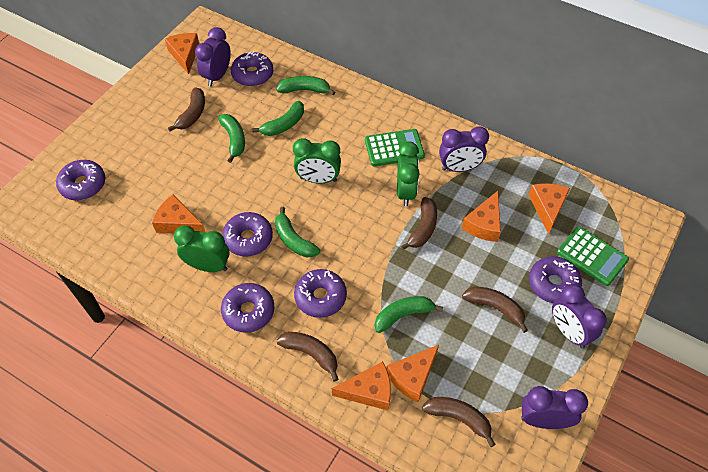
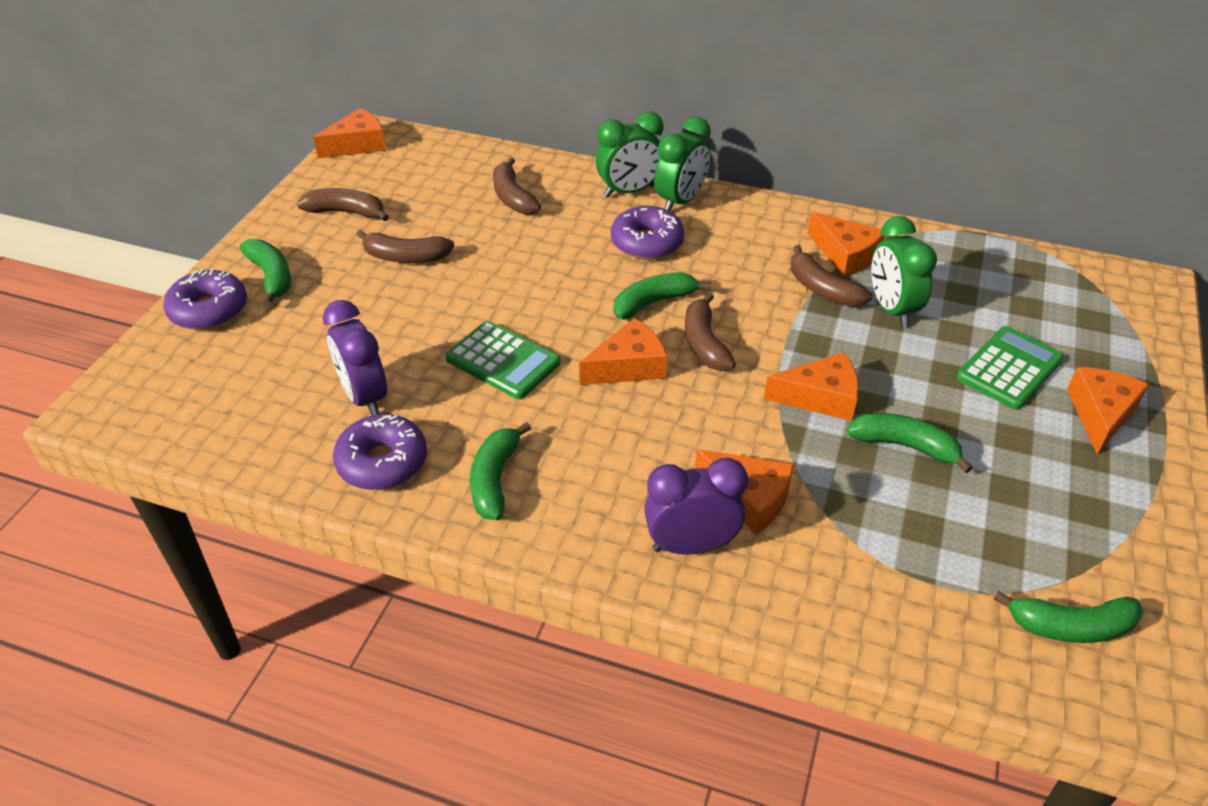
purple clock: 4 -> 2
purple donut: 6 -> 3

